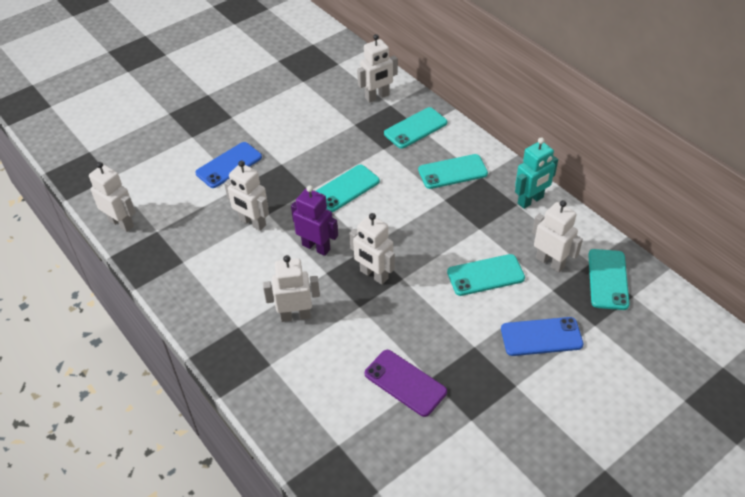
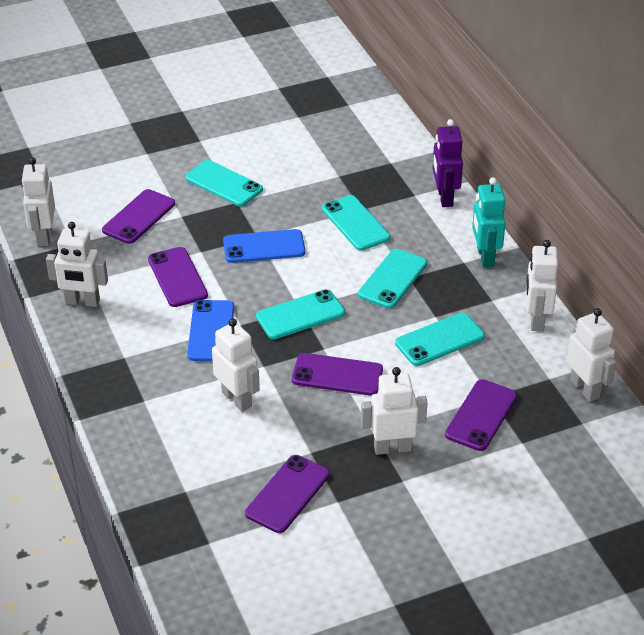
purple phone: 1 -> 5

